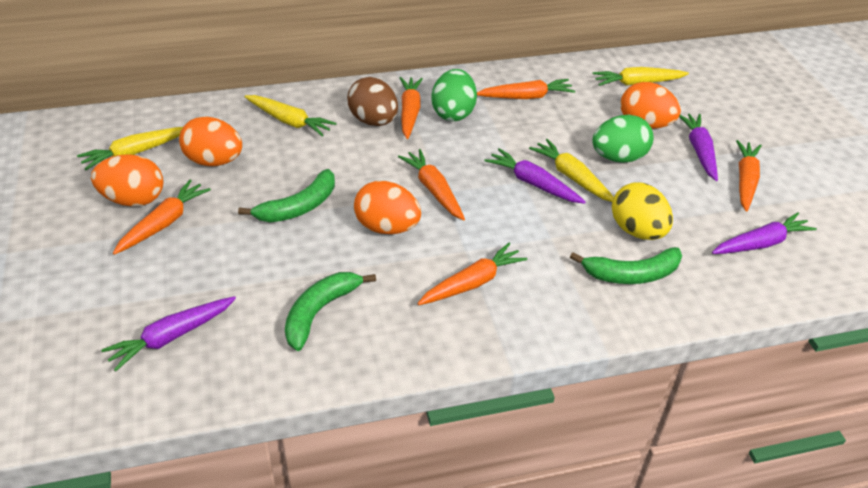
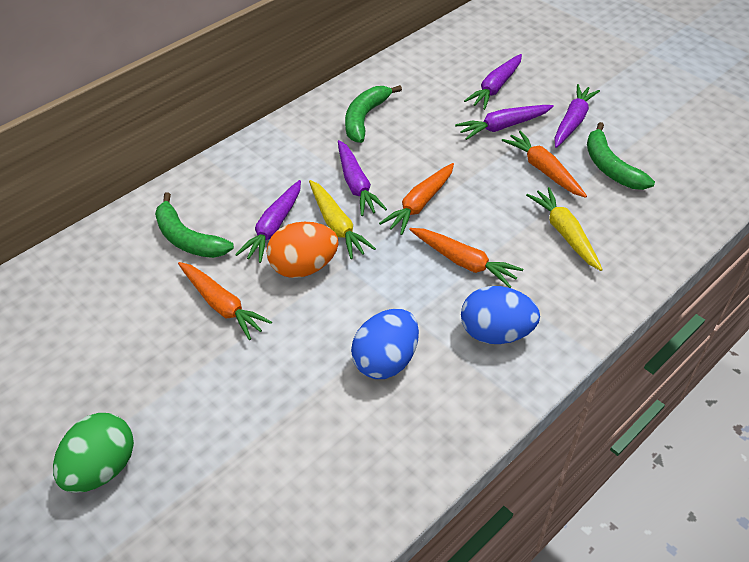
blue egg: 0 -> 2
brown egg: 1 -> 0
green egg: 2 -> 1
orange carrot: 6 -> 4
orange egg: 4 -> 1
purple carrot: 4 -> 5
yellow carrot: 4 -> 2
yellow egg: 1 -> 0

